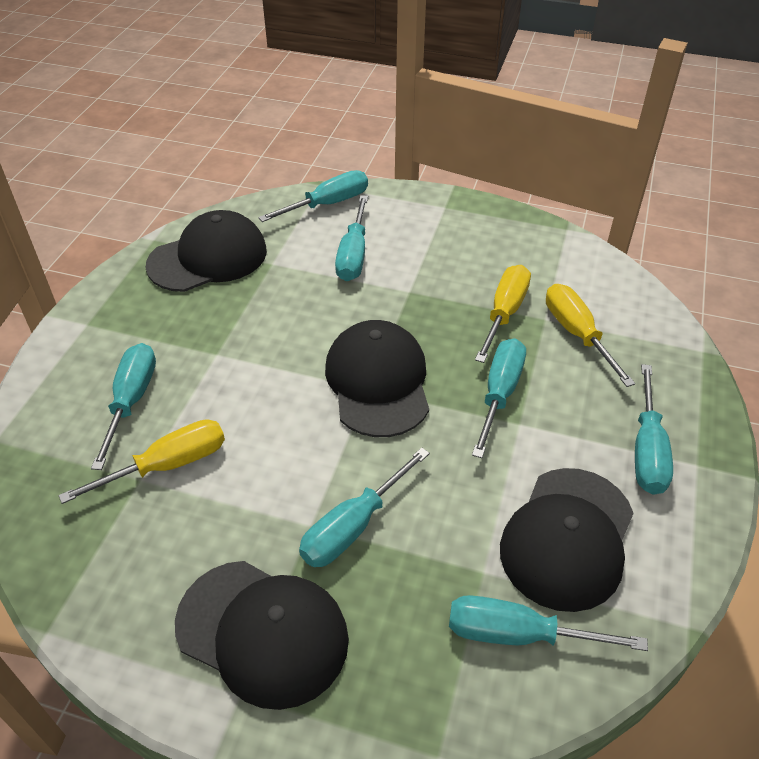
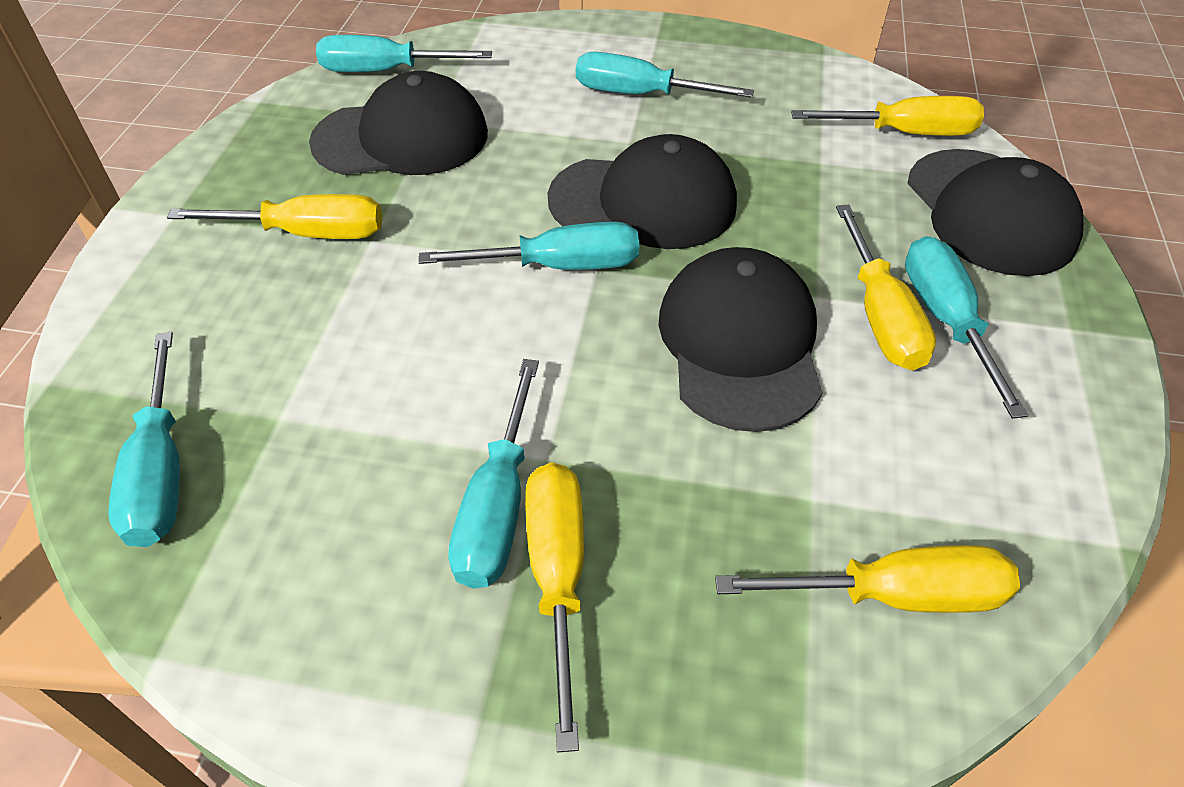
turquoise screwdriver: 7 -> 6
yellow screwdriver: 3 -> 5

